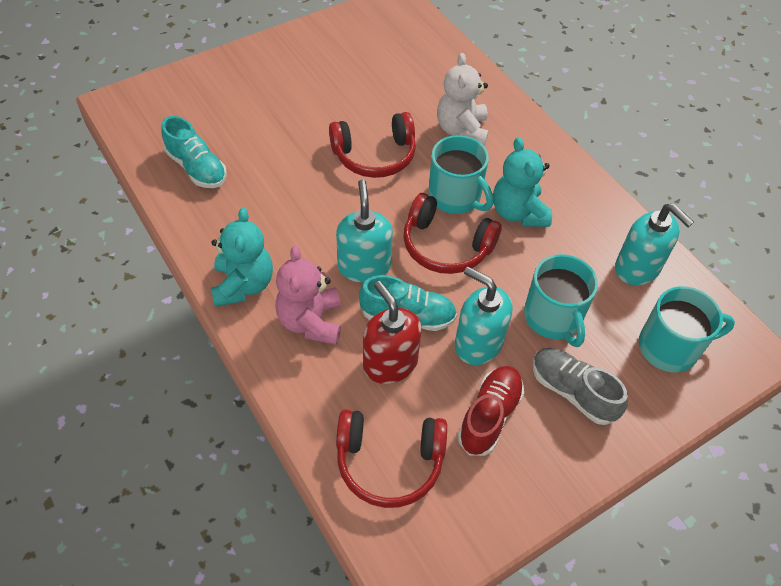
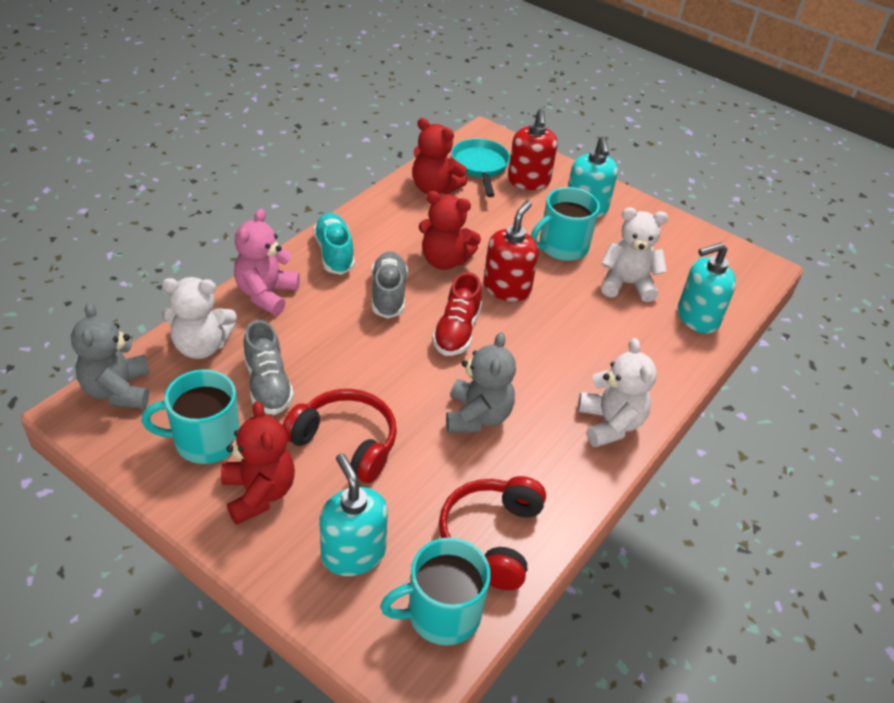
grey shoe: 1 -> 2
grey teddy bear: 0 -> 2
red headphones: 3 -> 2
red soap dispenser: 1 -> 2
red teddy bear: 0 -> 3
turquoise pan: 0 -> 1
turquoise shoe: 2 -> 1
turquoise teddy bear: 2 -> 0
white teddy bear: 1 -> 3

